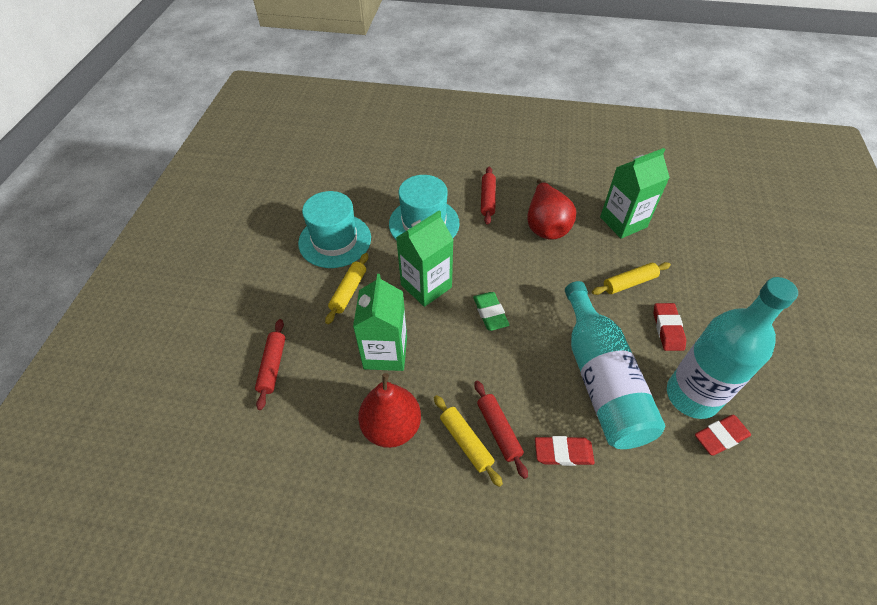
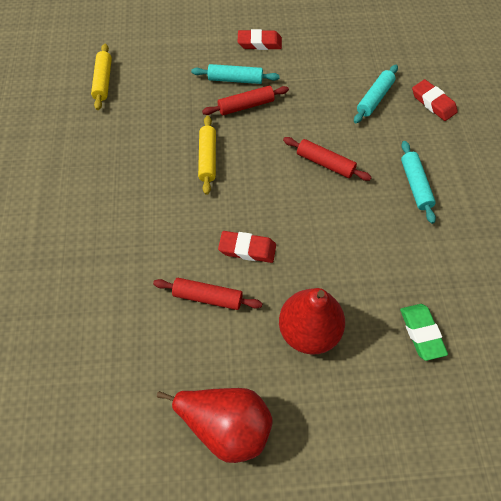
green carton: 3 -> 0
turquoise bottle: 2 -> 0
turquoise hat: 2 -> 0
turquoise rolling pin: 0 -> 3
yellow rolling pin: 3 -> 2

